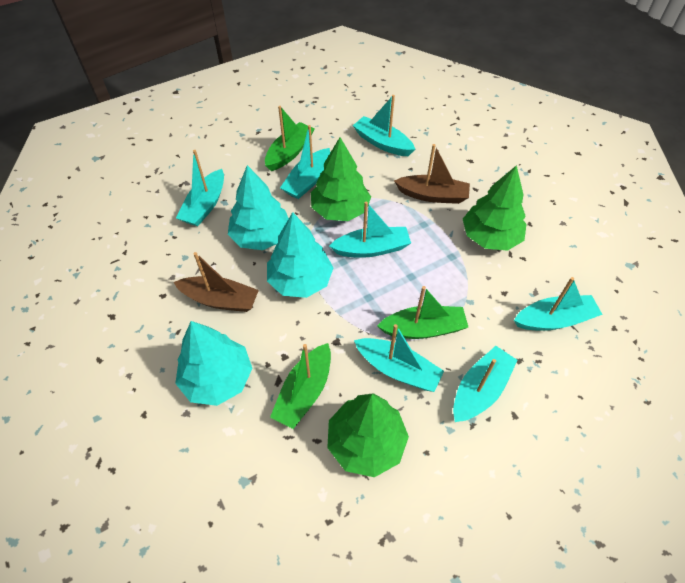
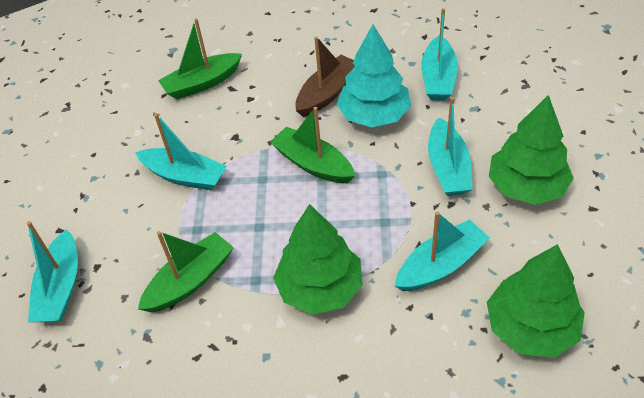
brown boat: 2 -> 1
turquoise boat: 7 -> 5
turquoise tree: 3 -> 1

